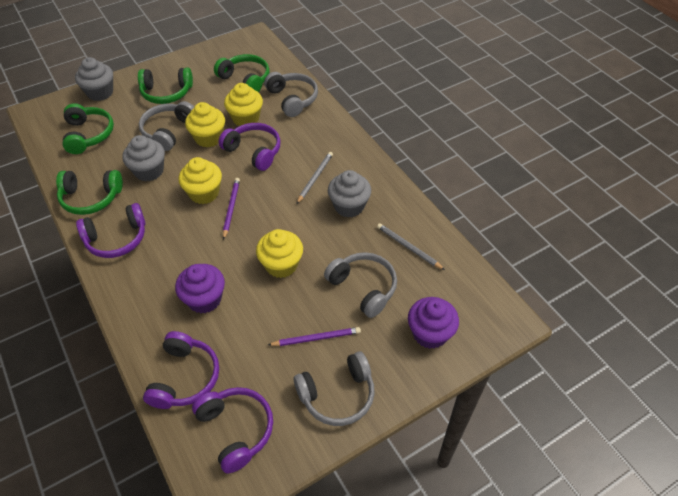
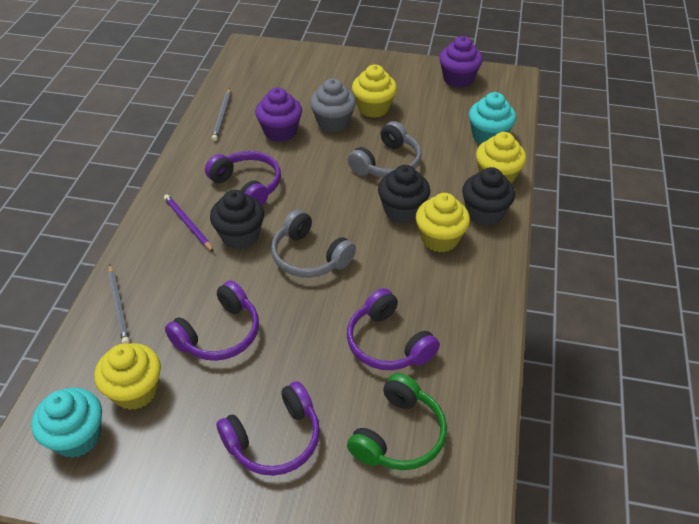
black cupcake: 0 -> 3
green headphones: 4 -> 1
grey cupcake: 3 -> 1
grey headphones: 4 -> 2
purple pencil: 2 -> 1
turquoise cupcake: 0 -> 2

